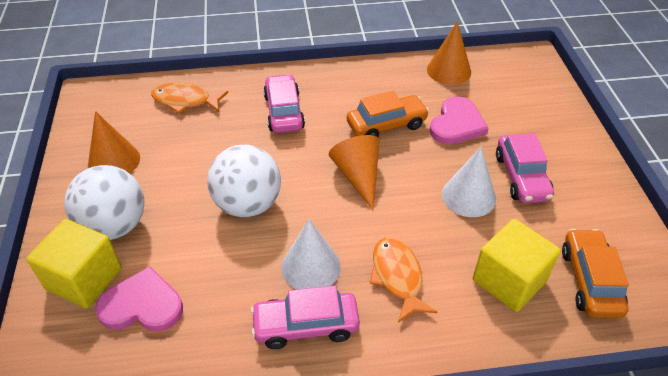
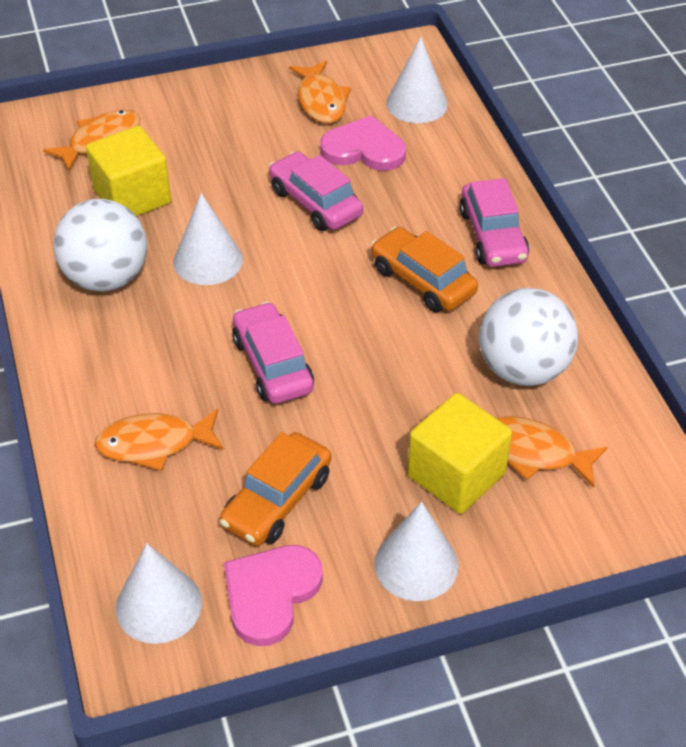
orange cone: 3 -> 0
orange fish: 2 -> 4
white cone: 2 -> 4

